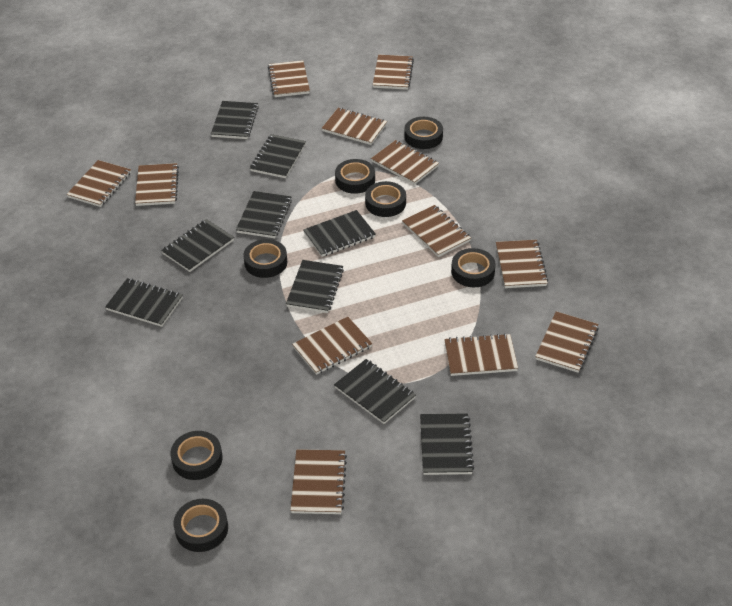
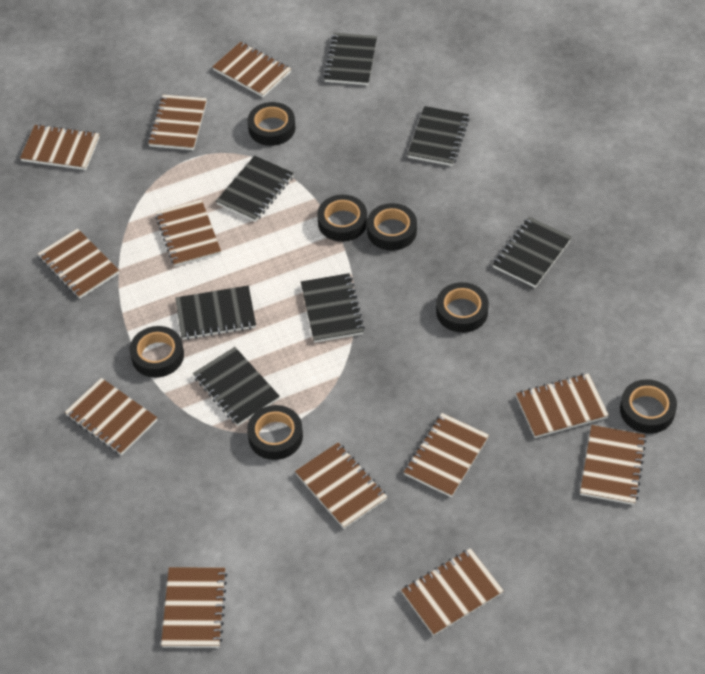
black notebook: 9 -> 7

